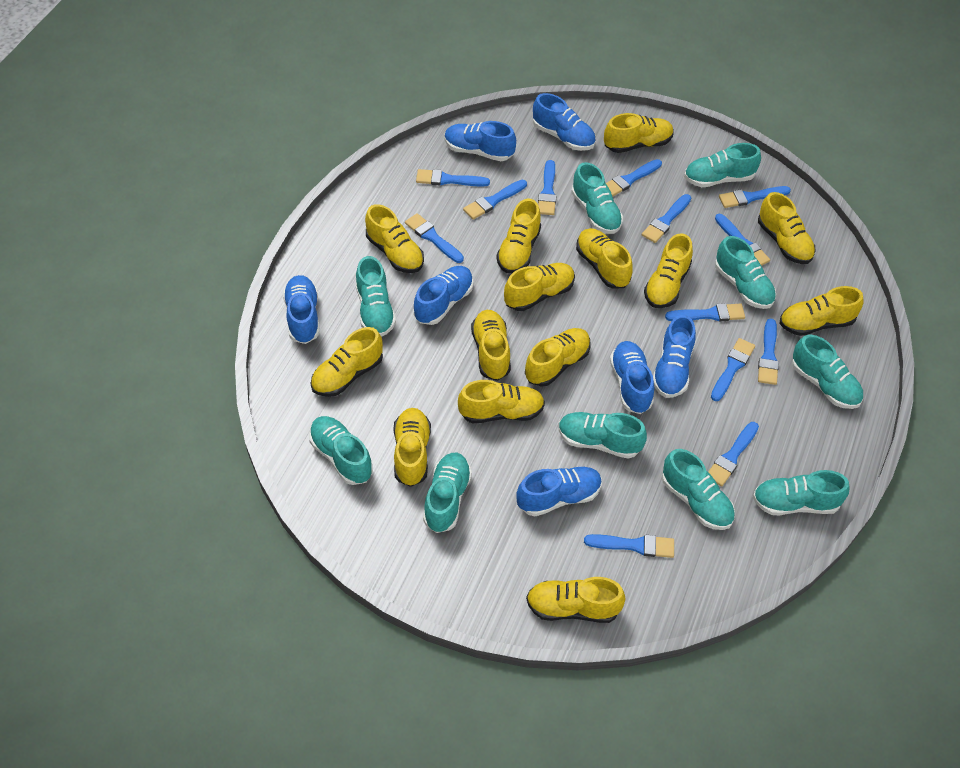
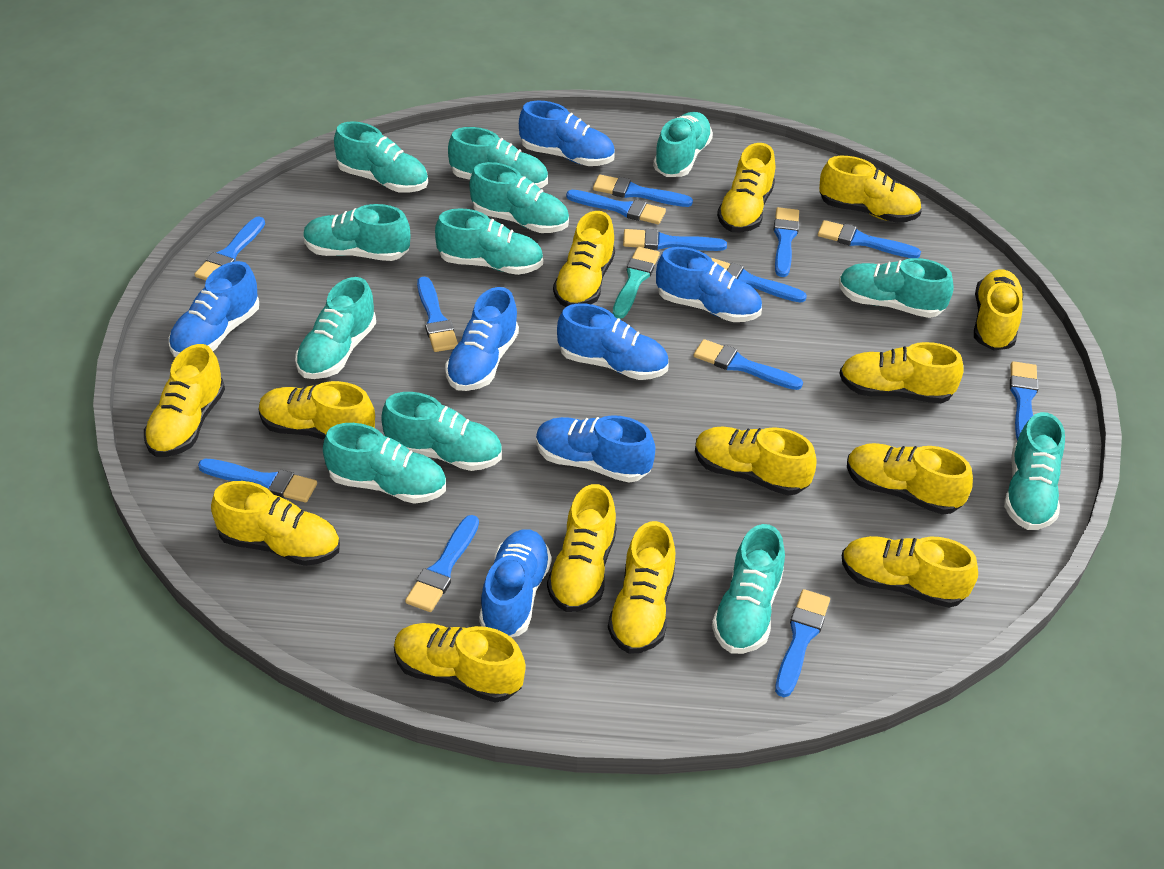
turquoise brush: 0 -> 1
turquoise shoe: 10 -> 12

